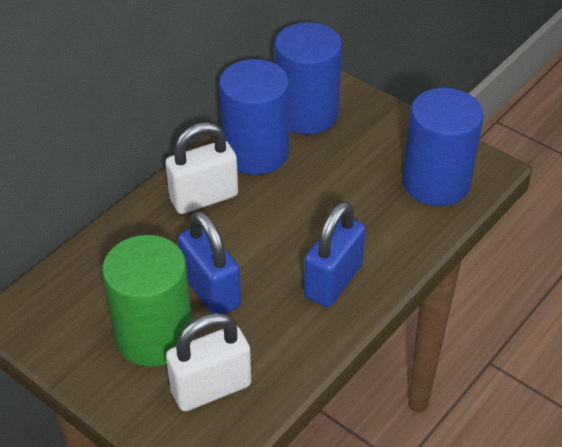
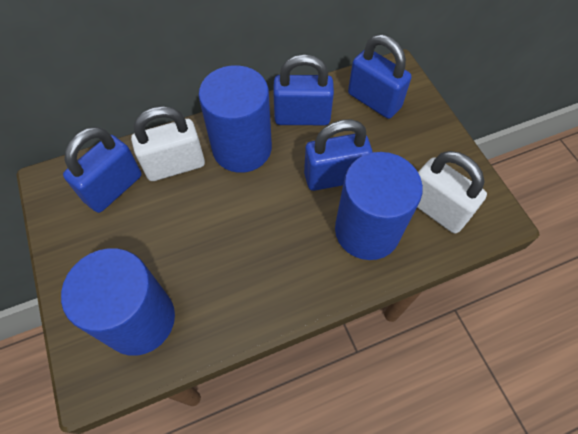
blue padlock: 2 -> 4
green cylinder: 1 -> 0

